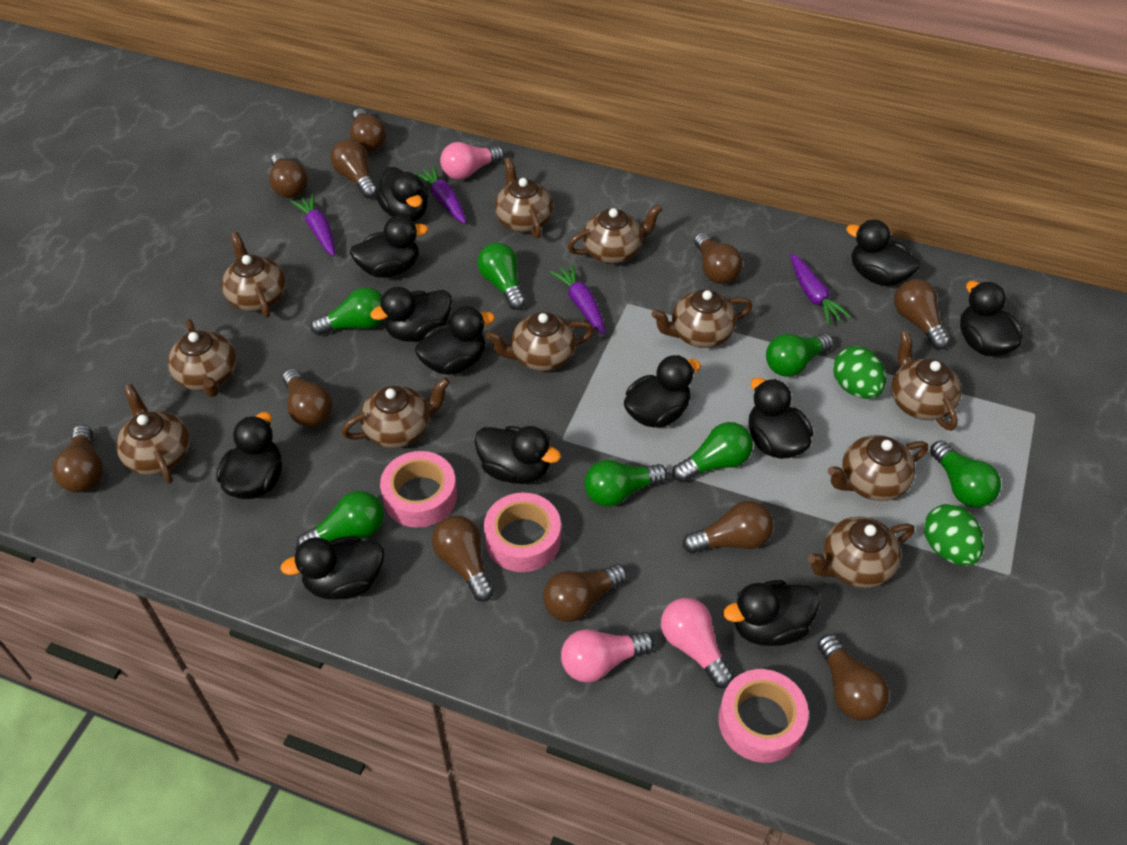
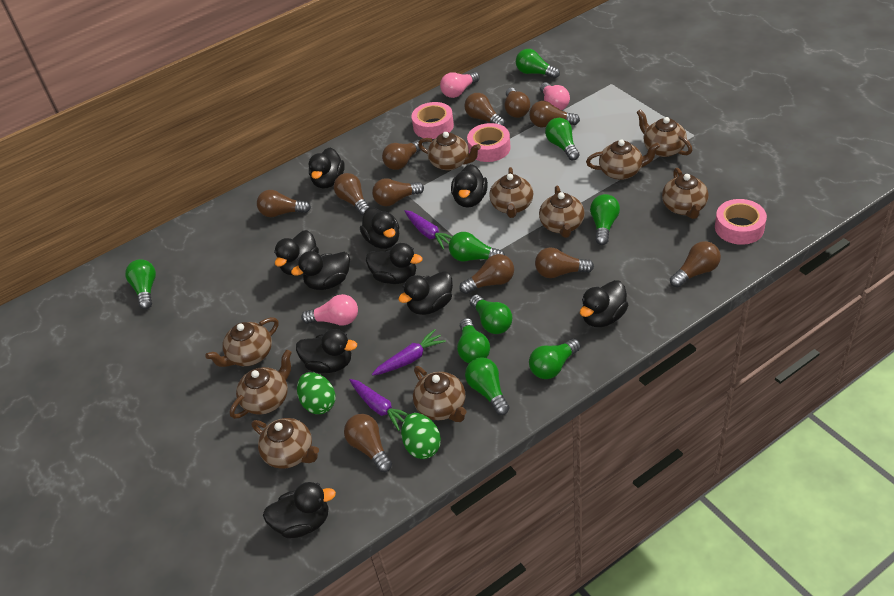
black duck: 12 -> 10
brown teapot: 11 -> 10
green light bulb: 7 -> 9
purple carrot: 4 -> 3

